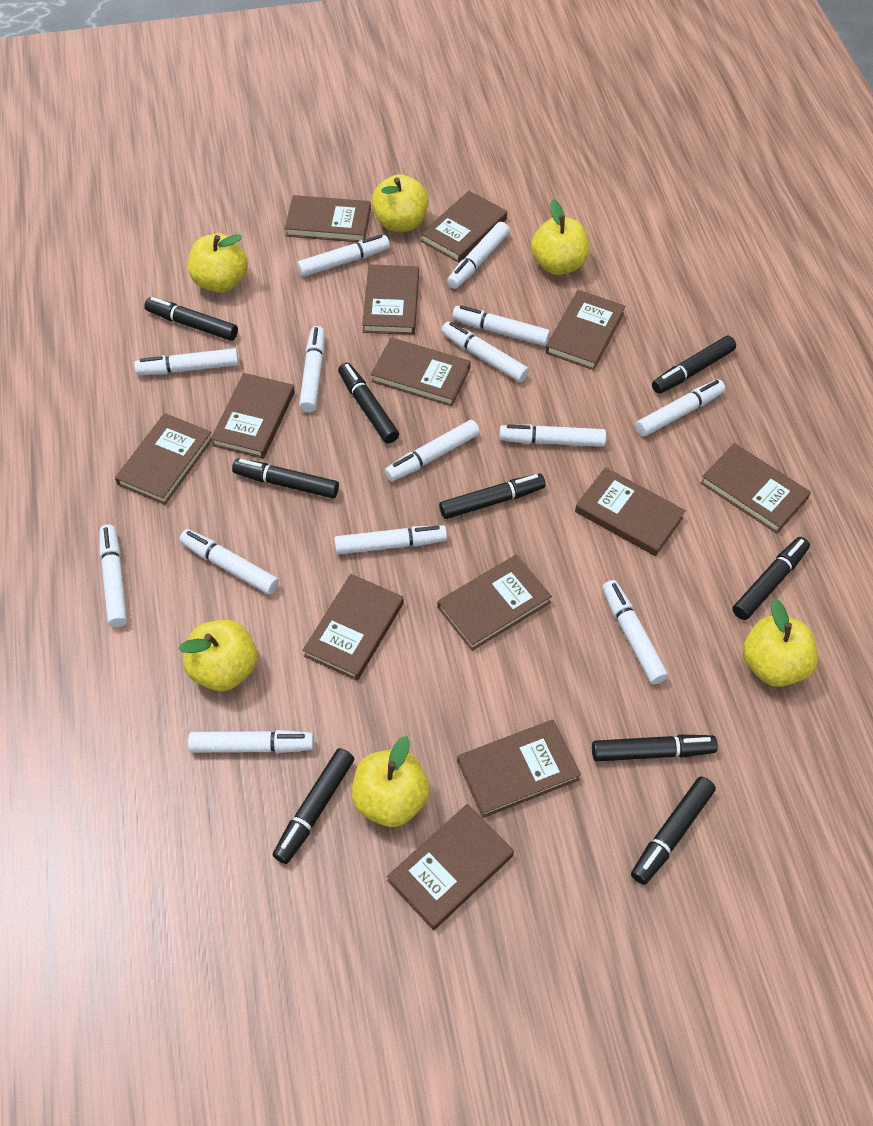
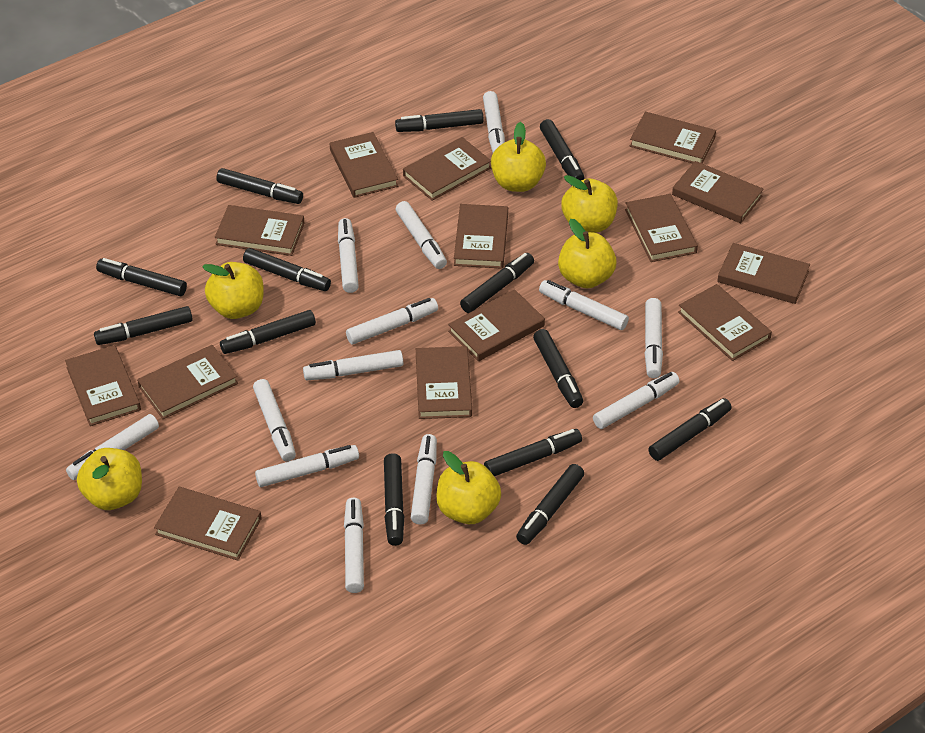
black marker: 9 -> 13
brown book: 13 -> 14
white marker: 14 -> 13

